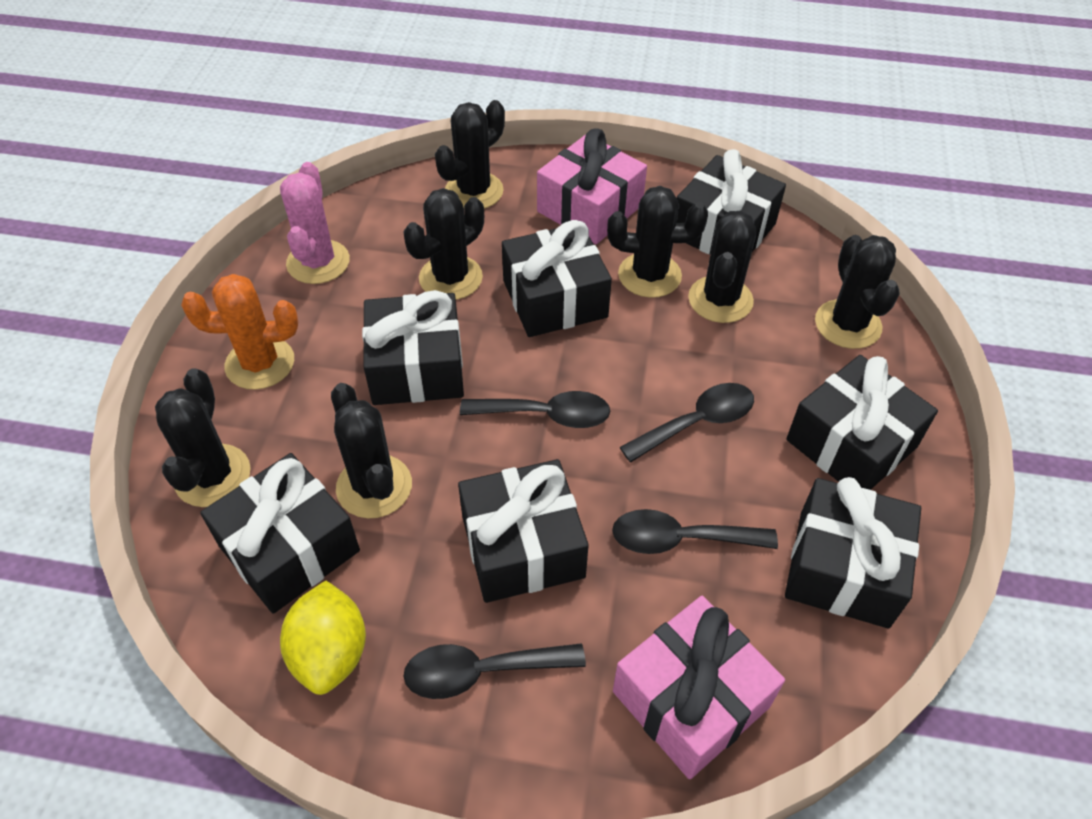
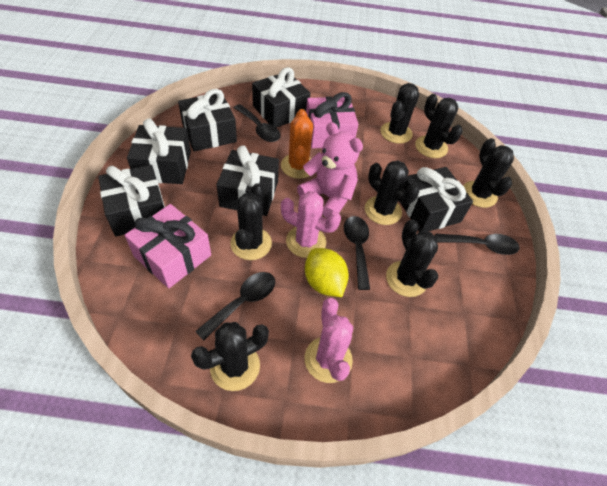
black gift: 7 -> 6
pink cactus: 1 -> 2
pink teddy bear: 0 -> 1

